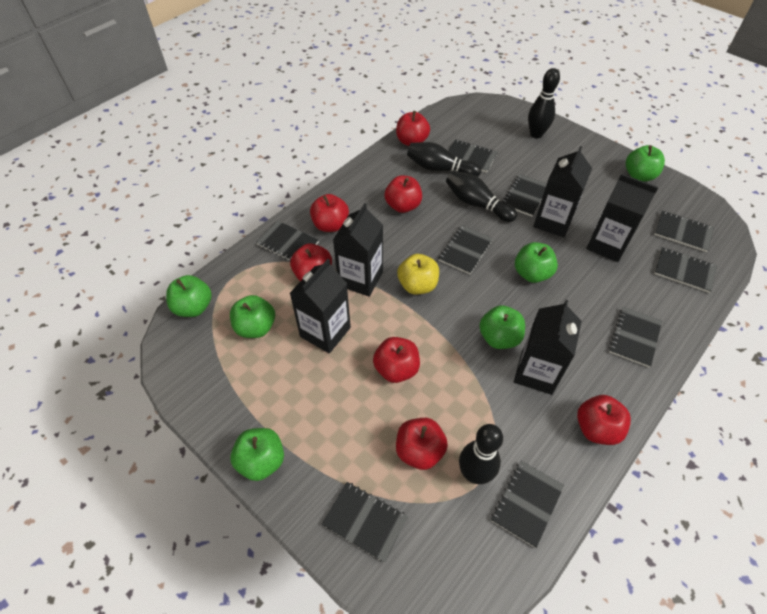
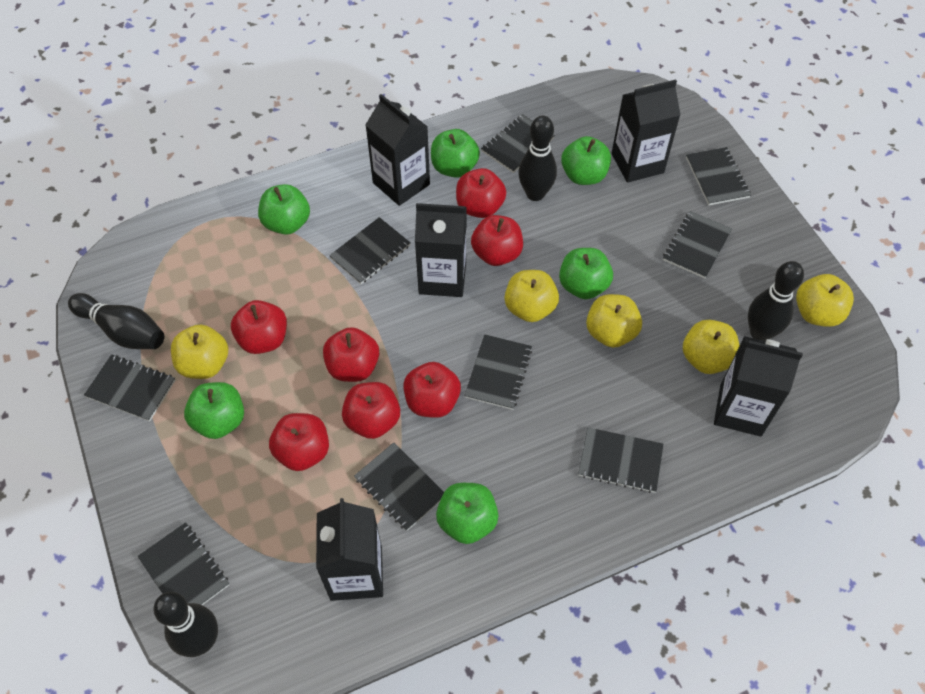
yellow apple: 1 -> 5

